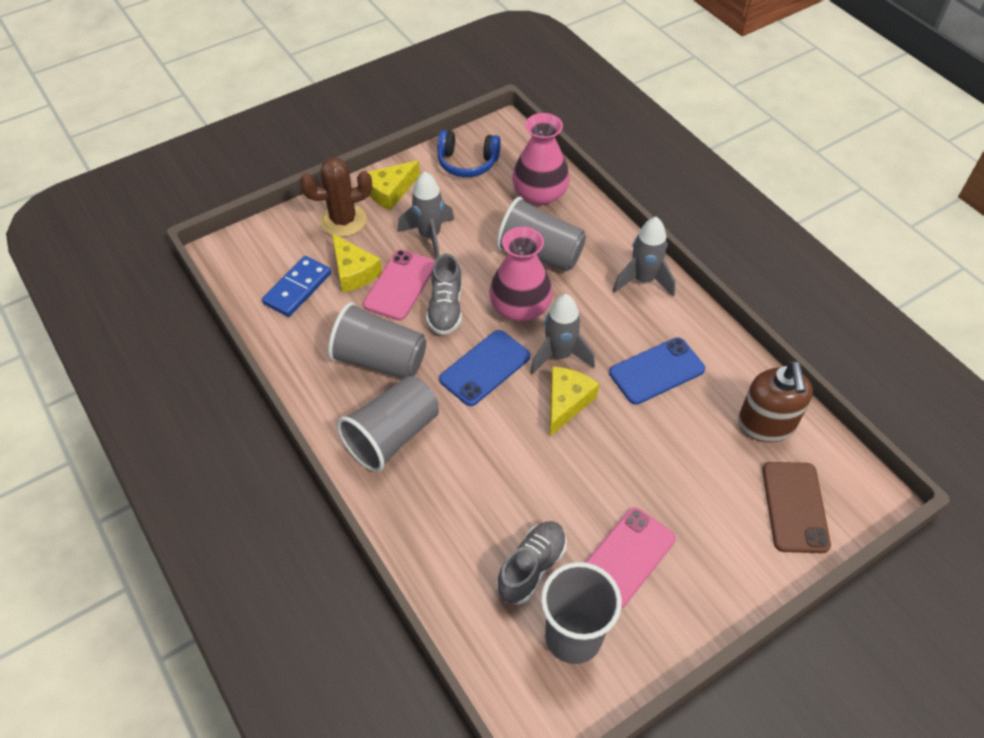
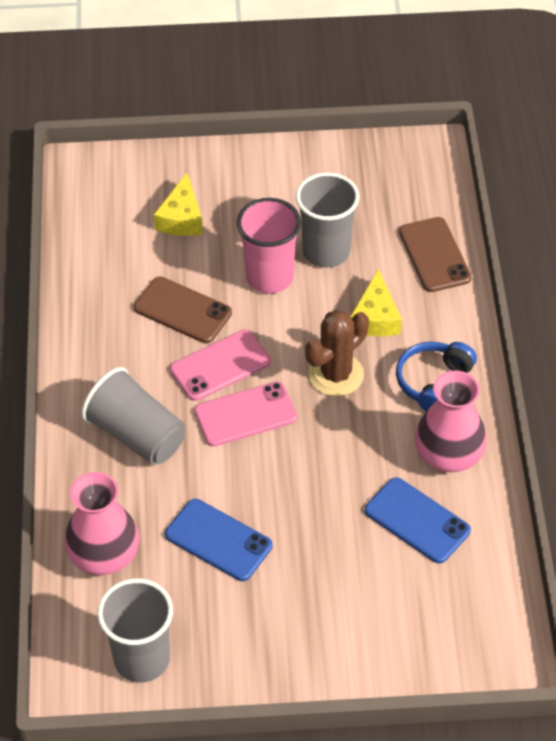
blue domino: 1 -> 0
brown phone: 1 -> 2
brown soap dispenser: 1 -> 0
grey cup: 4 -> 3
grey rocket: 3 -> 0
grey shoe: 2 -> 0
pink cup: 0 -> 1
yellow cheese: 3 -> 2

